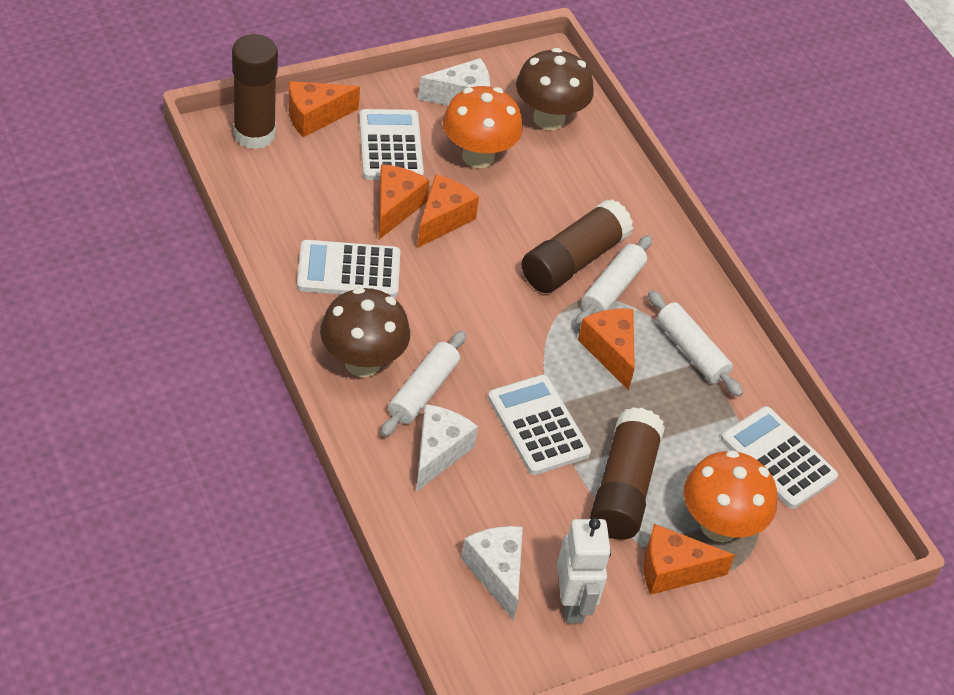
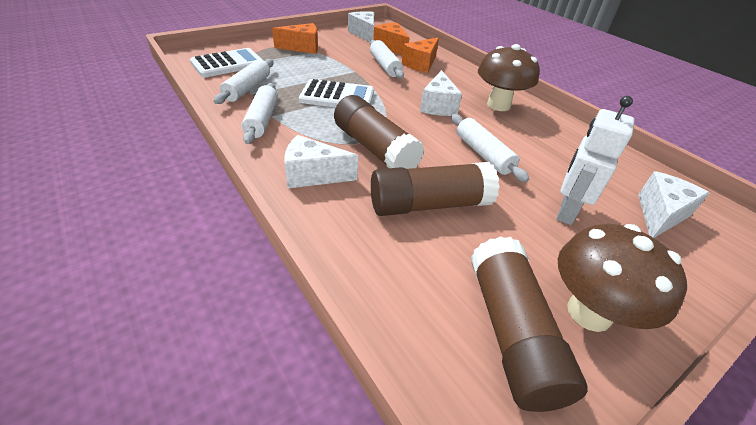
orange cheese: 5 -> 3
orange mushroom: 2 -> 0
white calculator: 4 -> 2
white cheese: 3 -> 4
white rolling pin: 3 -> 4

